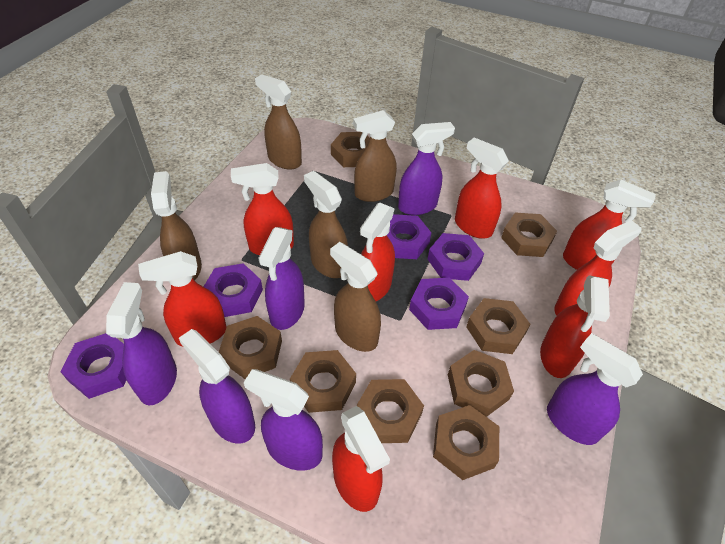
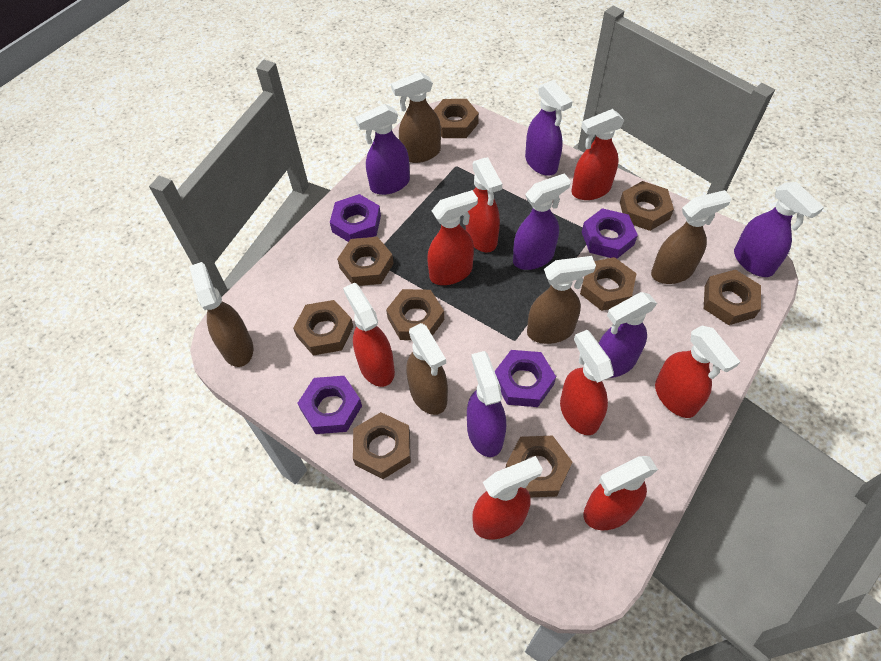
brown nut: 8 -> 9
purple nut: 5 -> 4

